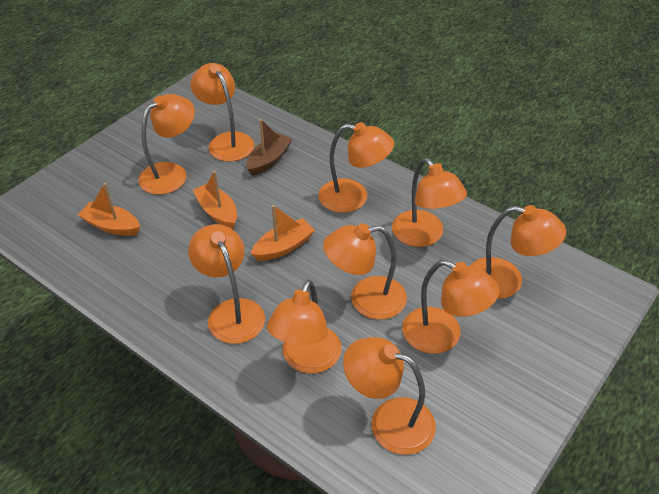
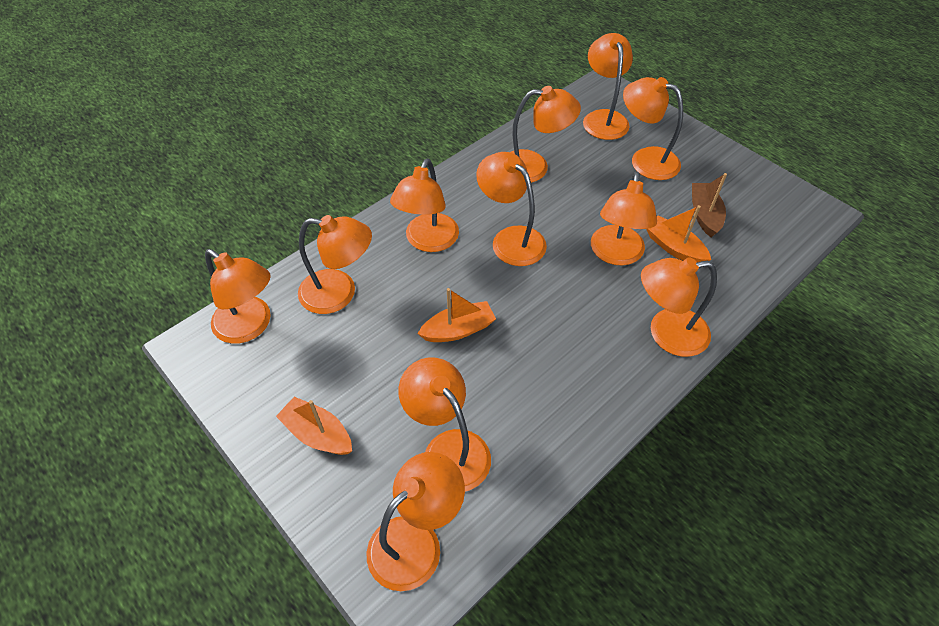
orange lamp: 10 -> 11

